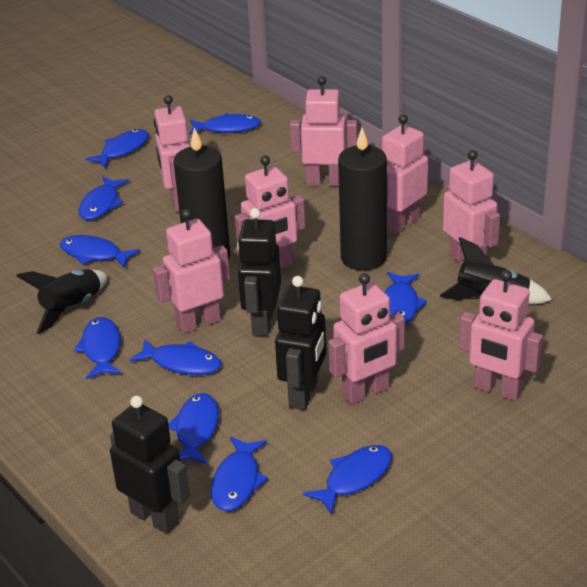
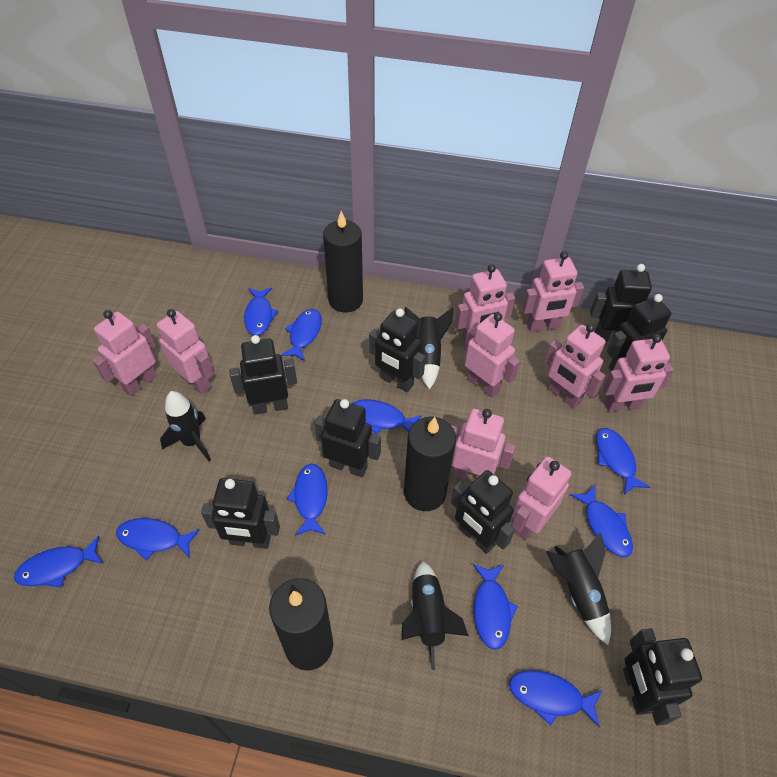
black candle: 2 -> 3
black robot: 3 -> 8
black rocket: 2 -> 4
pink robot: 8 -> 9

